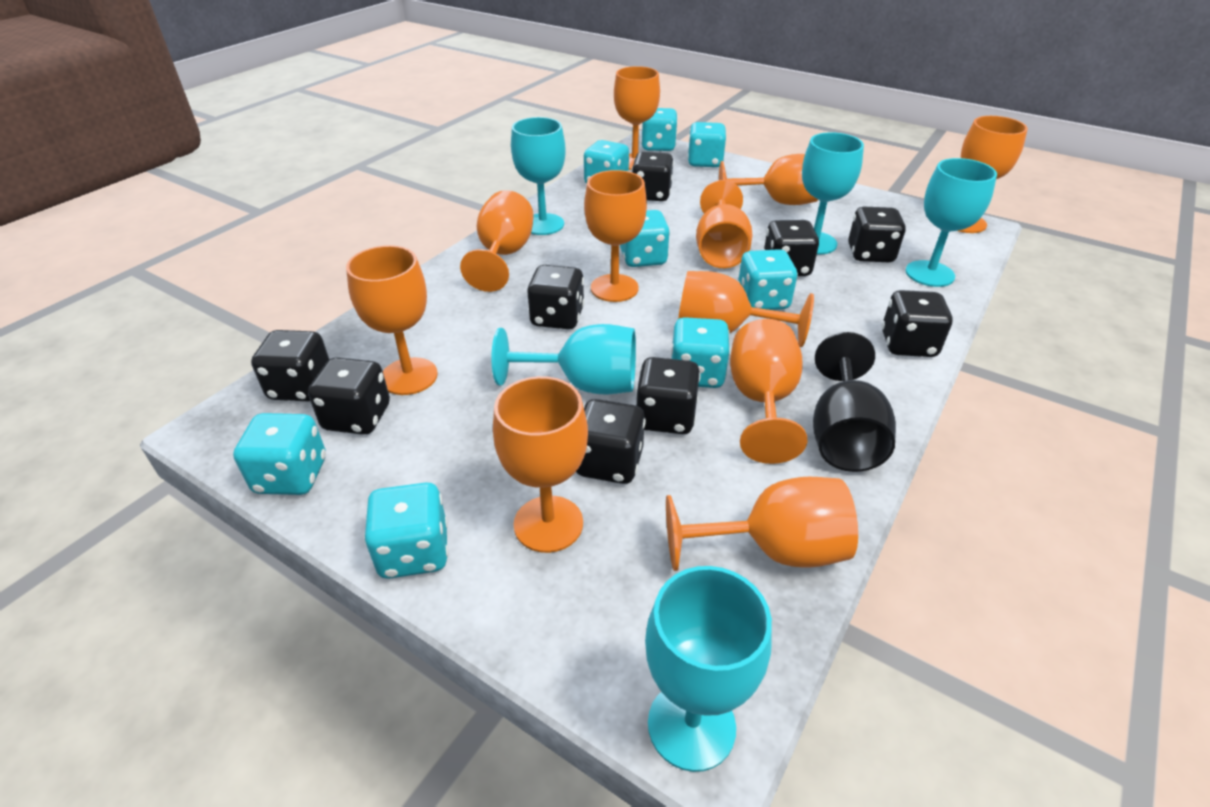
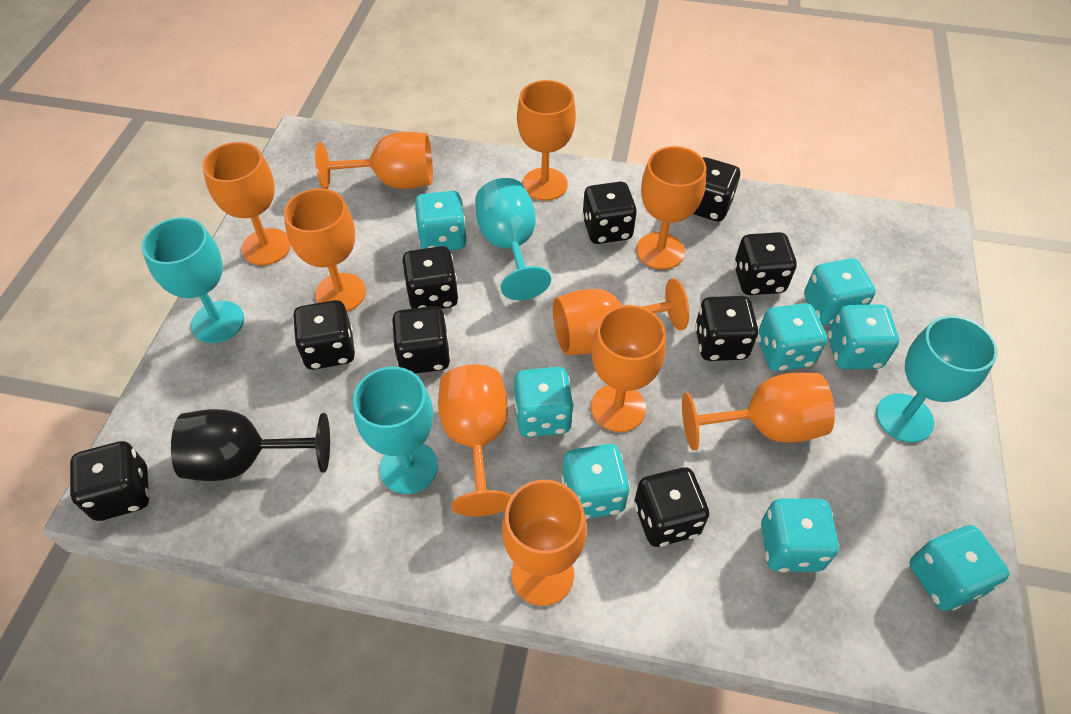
orange goblet: 11 -> 10
turquoise goblet: 5 -> 4

